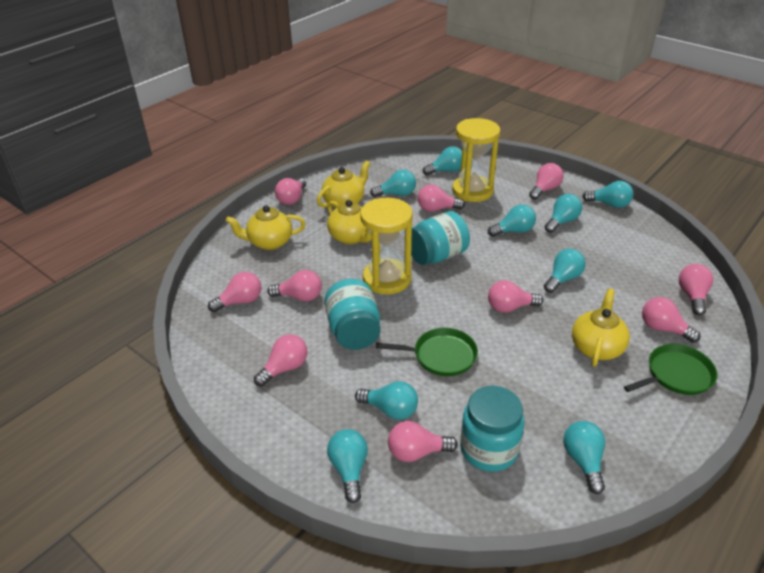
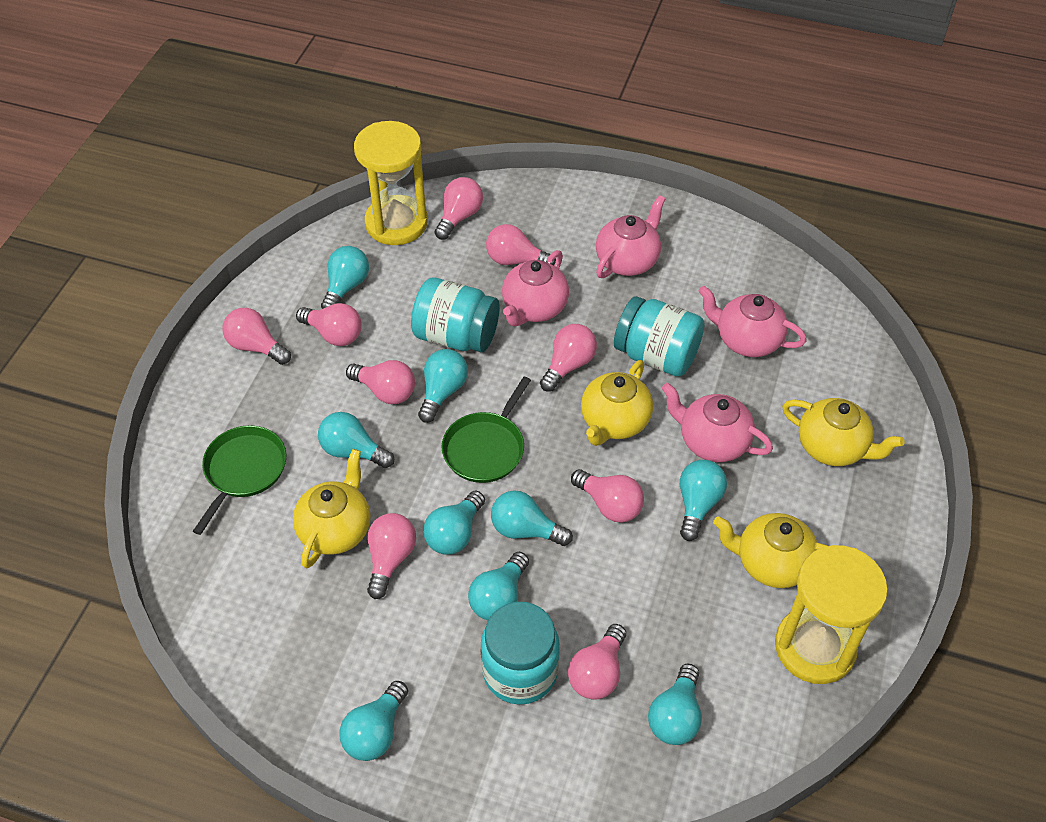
pink light bulb: 10 -> 9
pink teapot: 0 -> 4

